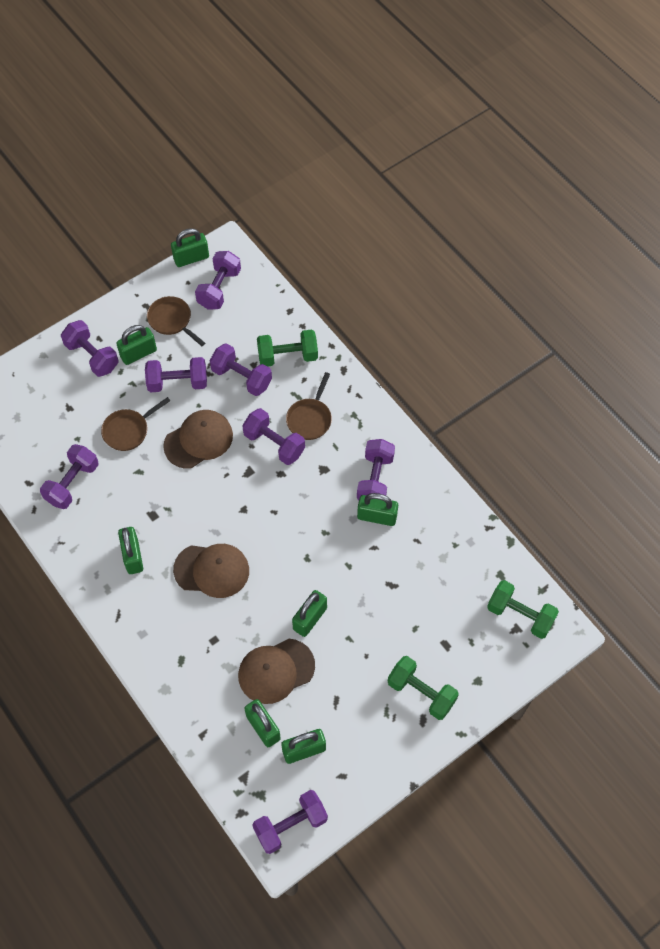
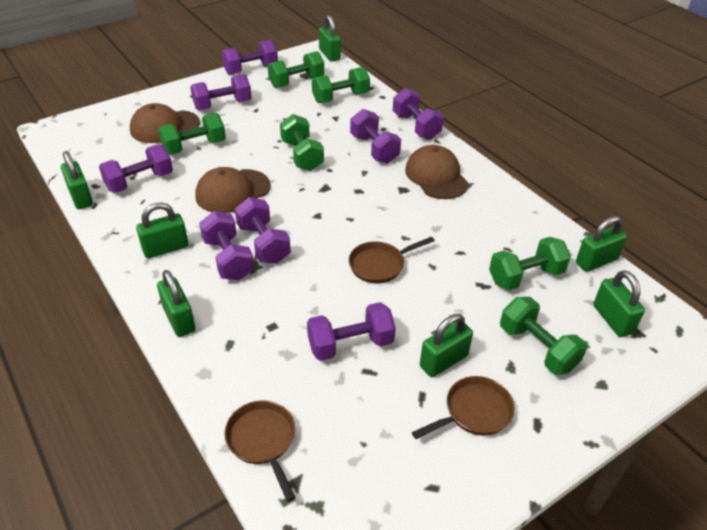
green dumbbell: 3 -> 6

